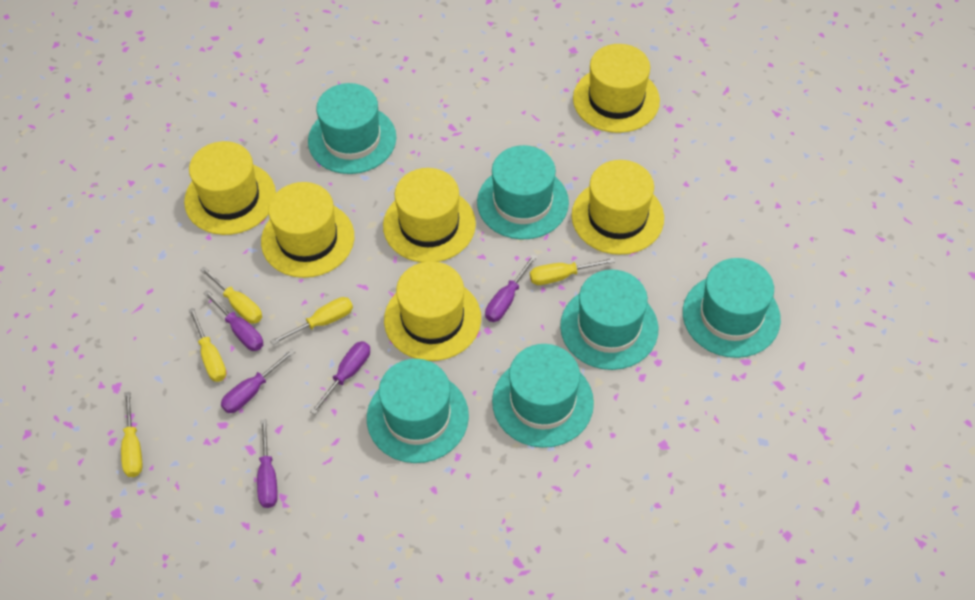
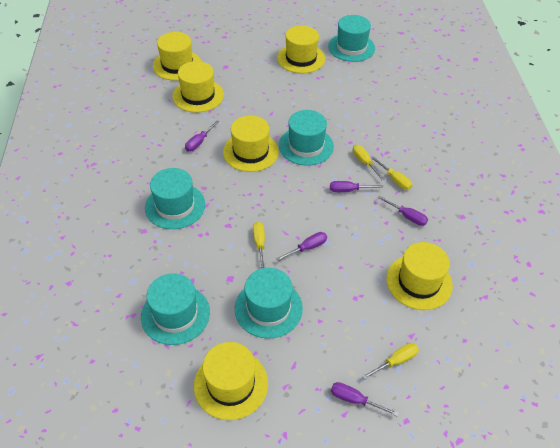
turquoise hat: 6 -> 5
yellow screwdriver: 5 -> 4

